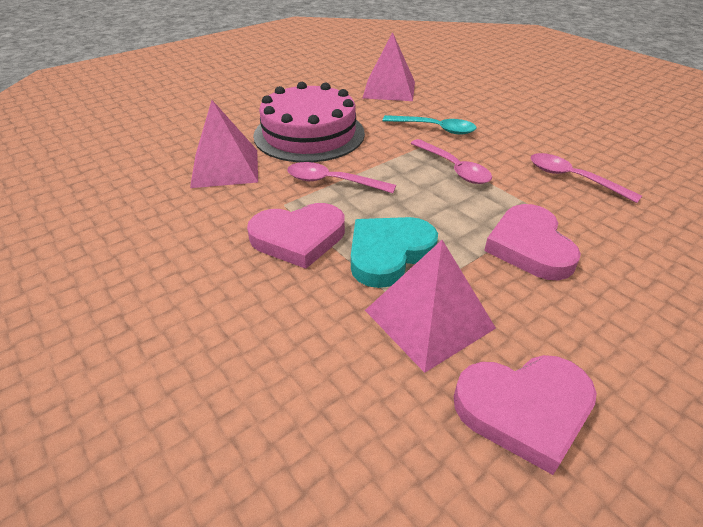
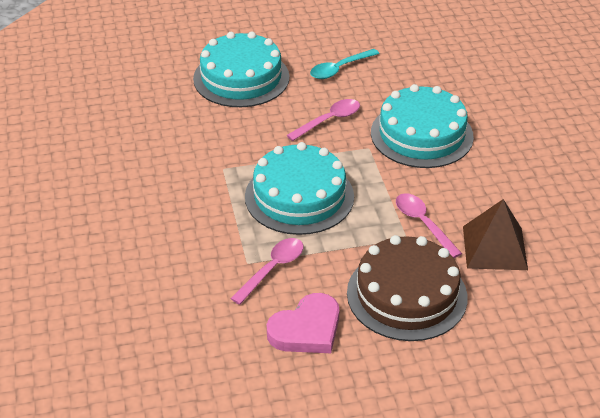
brown cake: 0 -> 1
brown pyramid: 0 -> 1
pink cake: 1 -> 0
pink heart: 3 -> 1
pink pyramid: 3 -> 0
turquoise cake: 0 -> 3
turquoise heart: 1 -> 0

